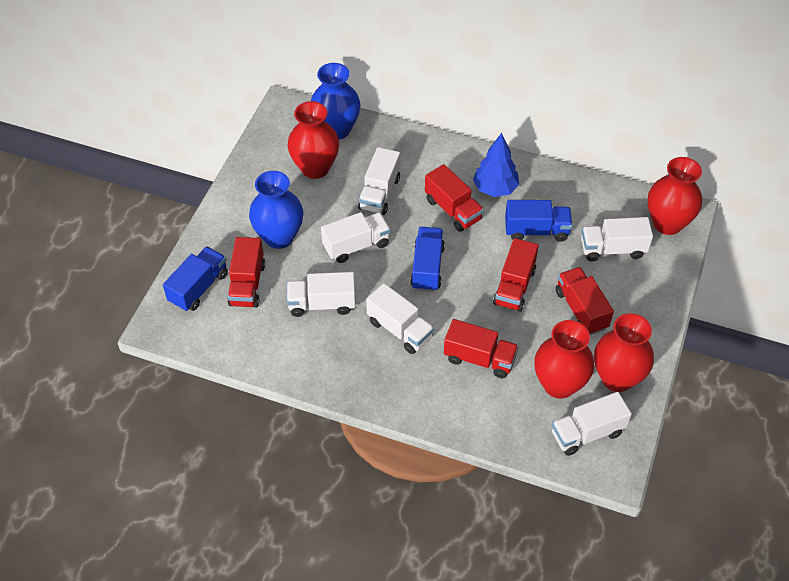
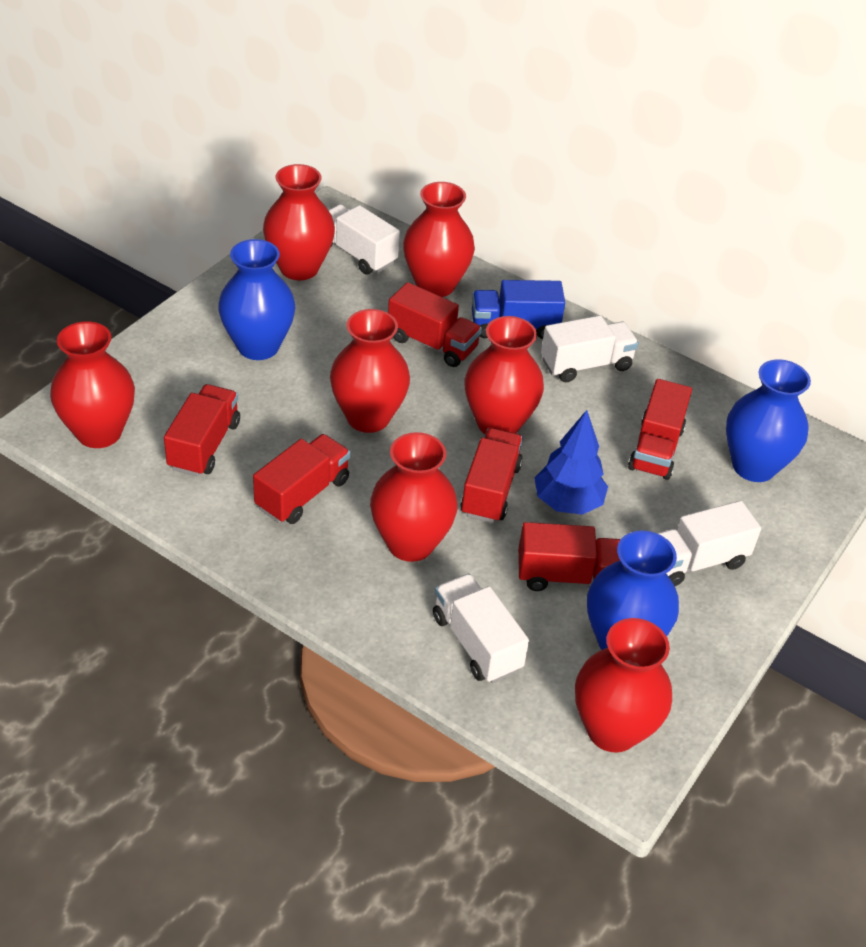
blue truck: 3 -> 1
blue vase: 2 -> 3
red truck: 5 -> 6
red vase: 4 -> 7
white truck: 6 -> 4

